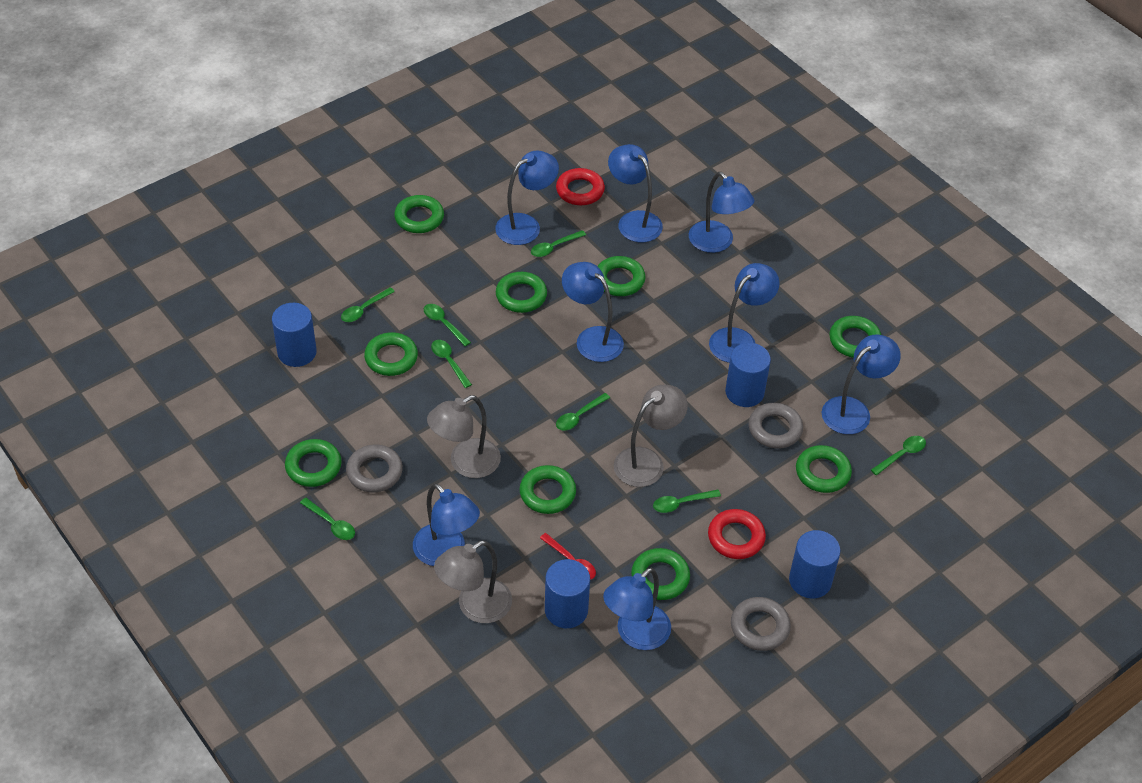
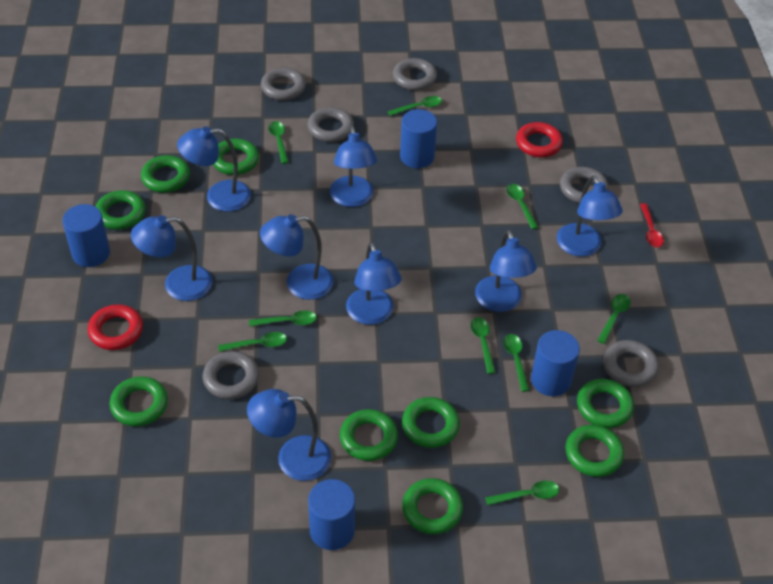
green spoon: 8 -> 9
grey lamp: 3 -> 0
grey ring: 3 -> 6

